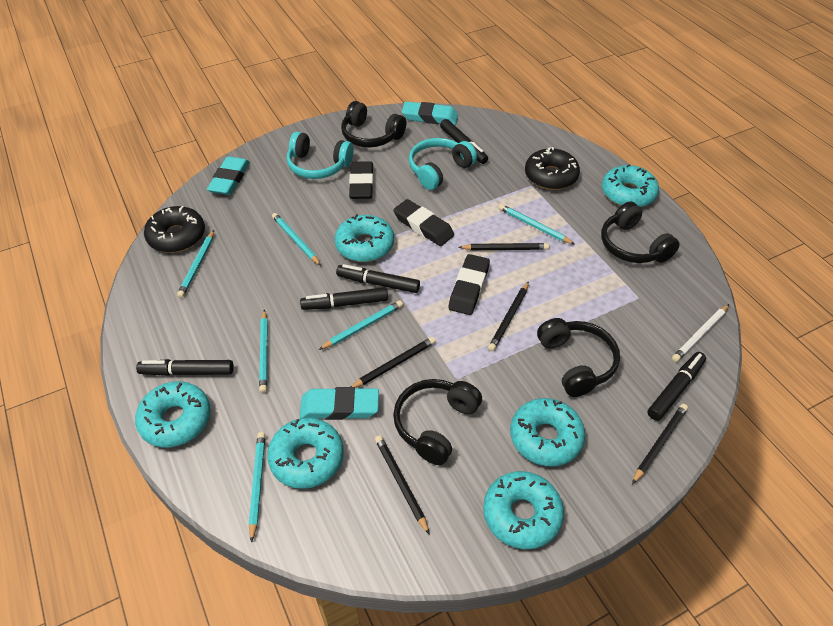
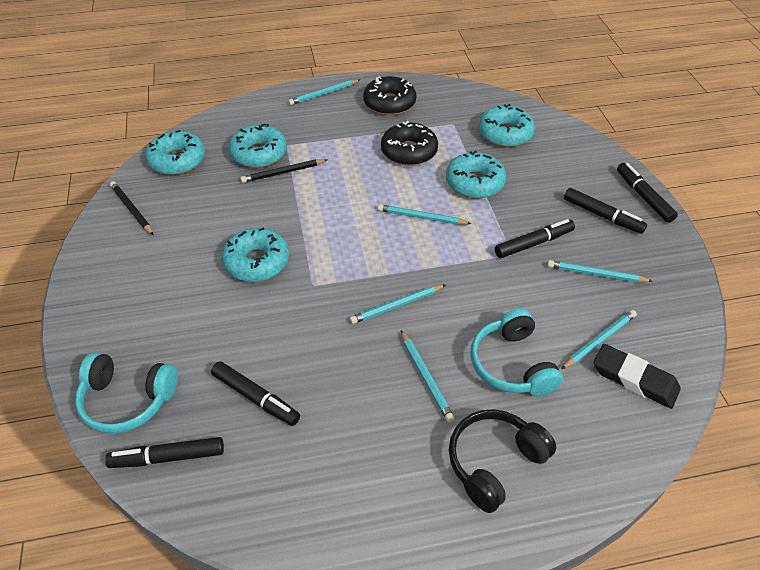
black eraser: 3 -> 1
black headphones: 4 -> 1
black pencil: 5 -> 2
turquoise donut: 6 -> 5
turquoise eraser: 3 -> 0
white pencil: 1 -> 0

